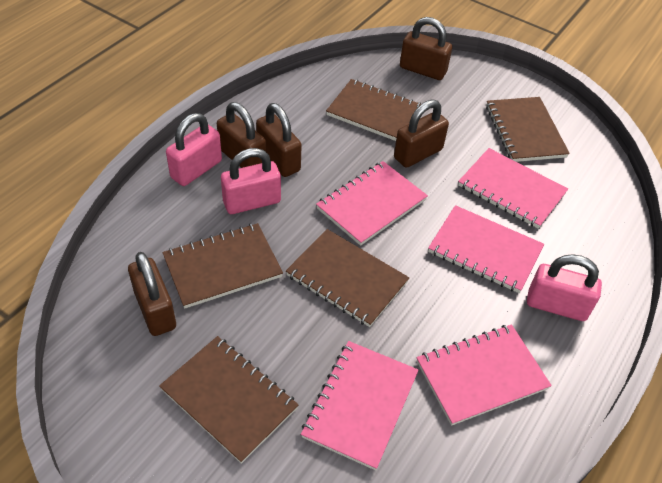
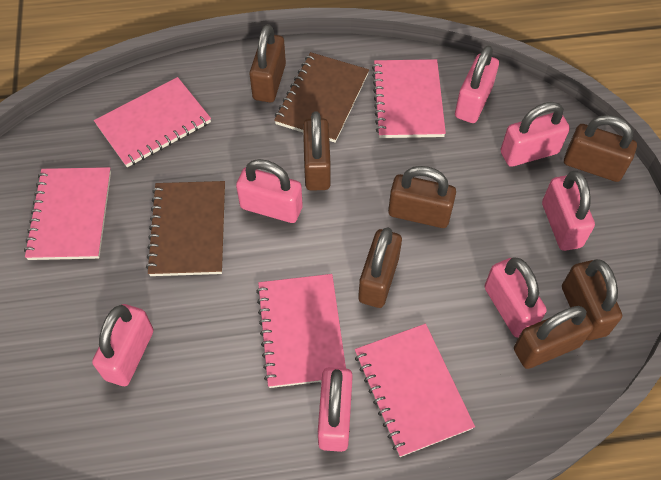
brown notebook: 5 -> 2
brown padlock: 5 -> 7
pink padlock: 3 -> 7

